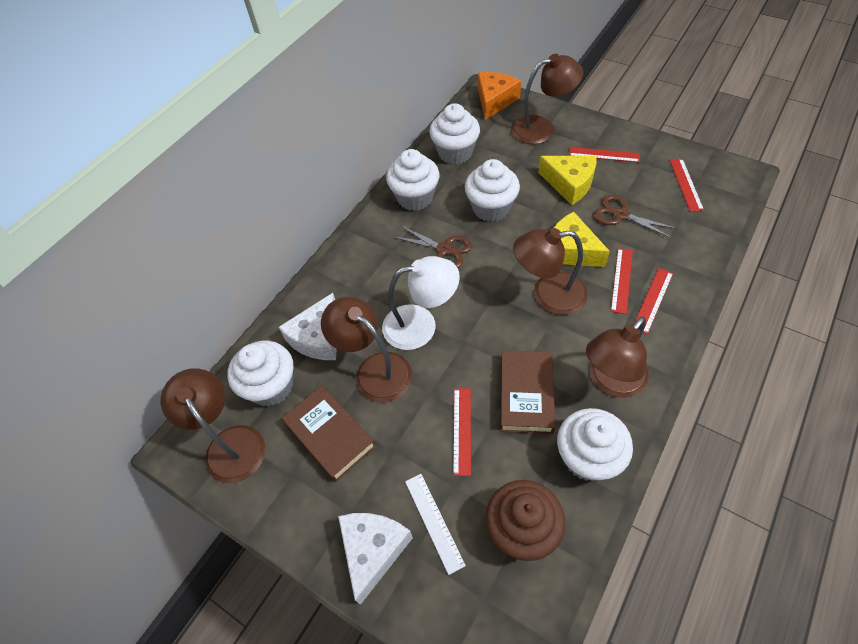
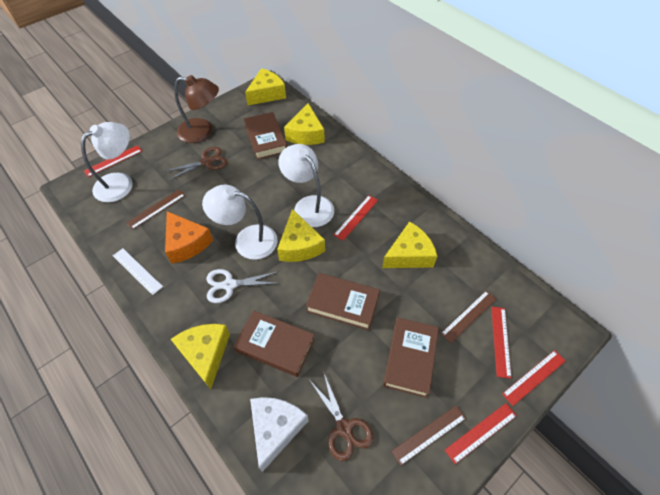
brown book: 2 -> 4
brown cupcake: 1 -> 0
brown lamp: 5 -> 1
brown ruler: 0 -> 3
white cheese: 2 -> 1
white cupcake: 5 -> 0
white lamp: 1 -> 3
white scissors: 0 -> 1
yellow cheese: 2 -> 5

